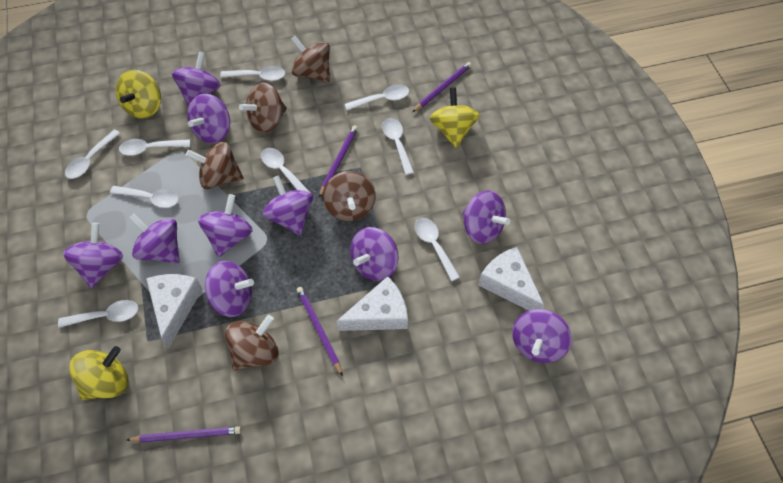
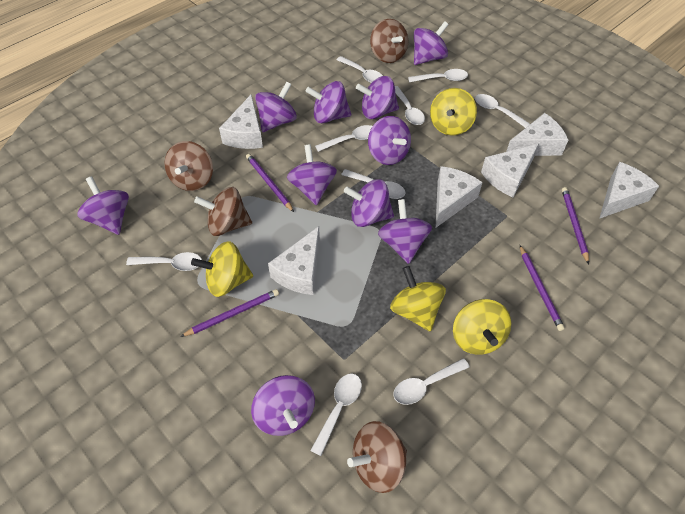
brown spinning top: 5 -> 4
white cheese: 3 -> 6
yellow spinning top: 3 -> 4

